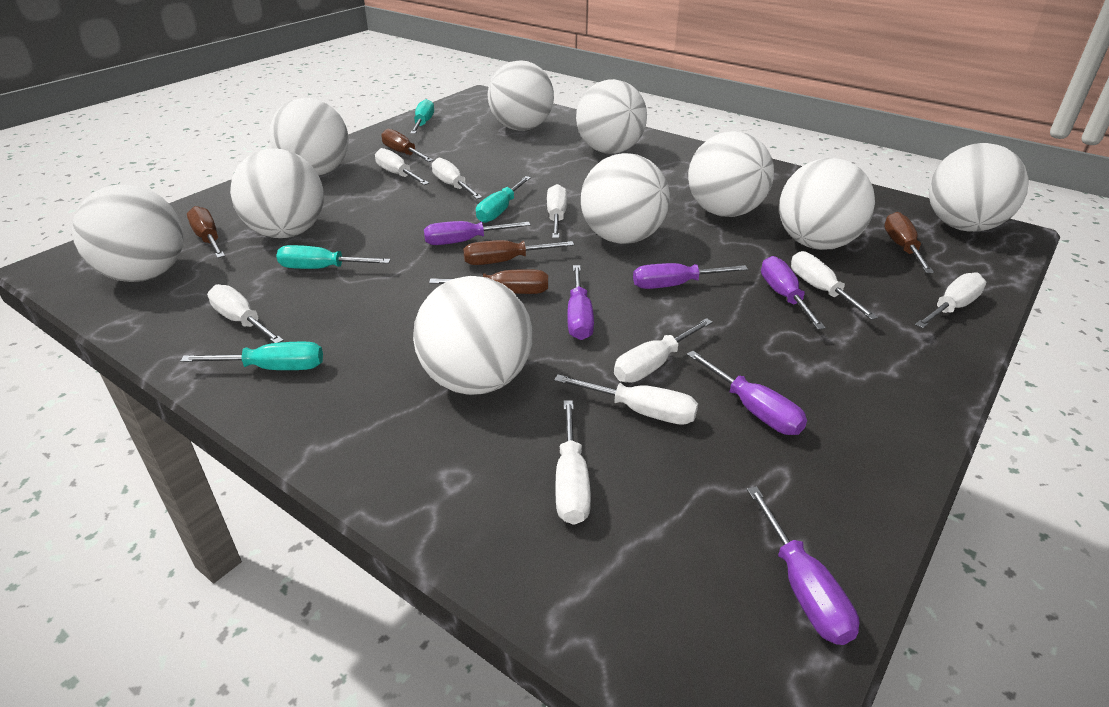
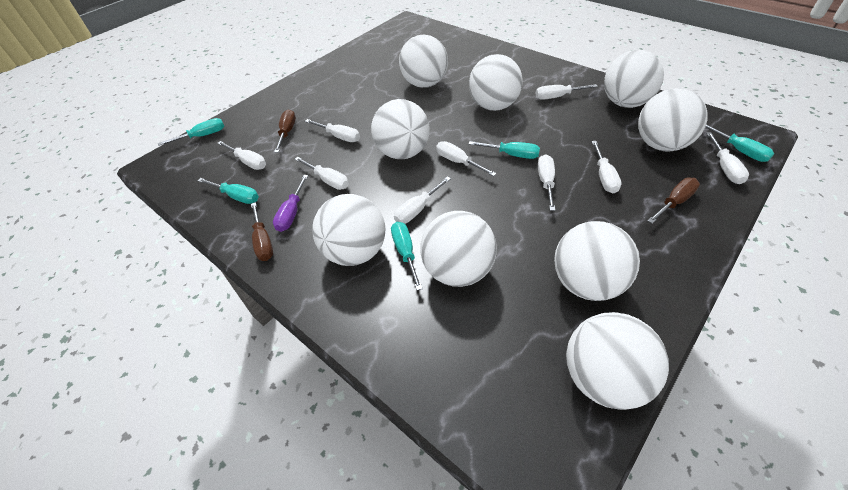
brown screwdriver: 5 -> 3
purple screwdriver: 6 -> 1
turquoise screwdriver: 4 -> 5
white ball: 10 -> 9

